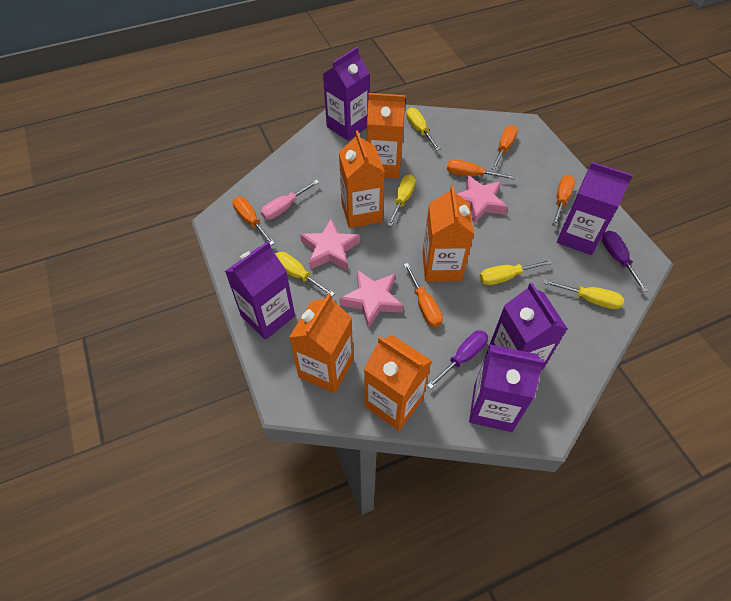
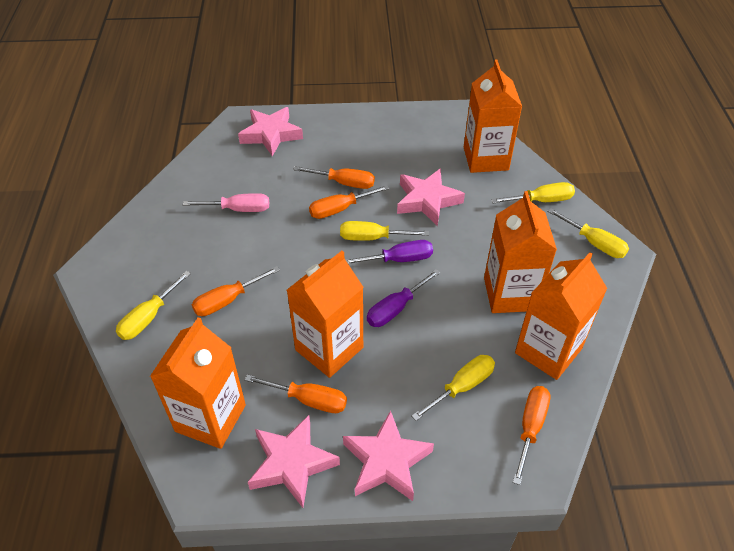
pink star: 3 -> 4
purple carton: 5 -> 0

